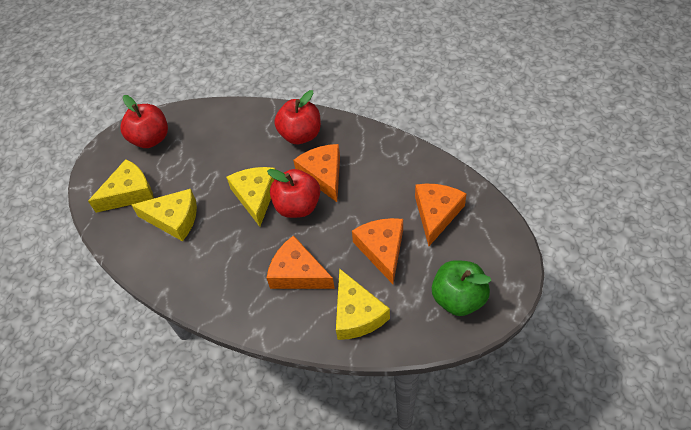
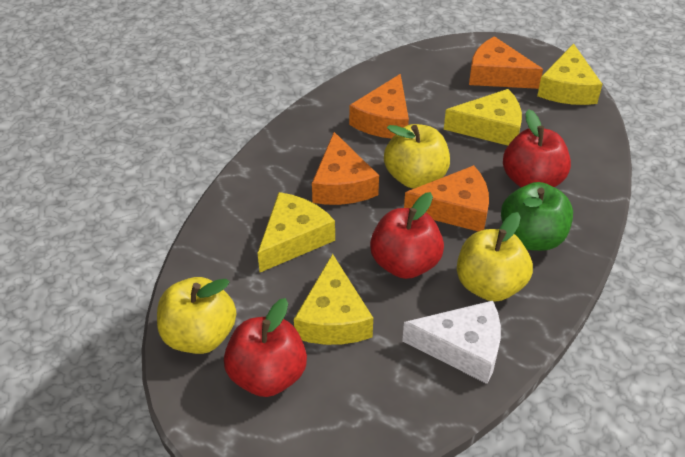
white cheese: 0 -> 1
yellow apple: 0 -> 3

